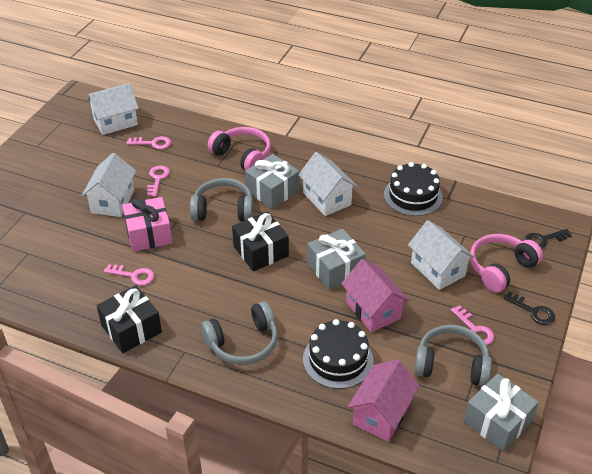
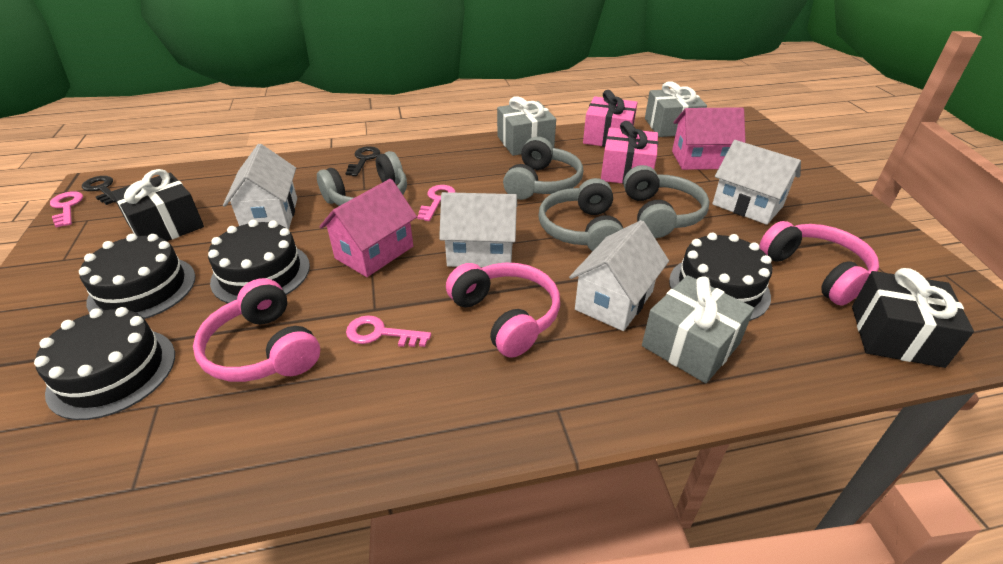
black cake: 2 -> 4
grey headphones: 3 -> 4
pink gift: 1 -> 2
pink headphones: 2 -> 3
pink key: 4 -> 3

